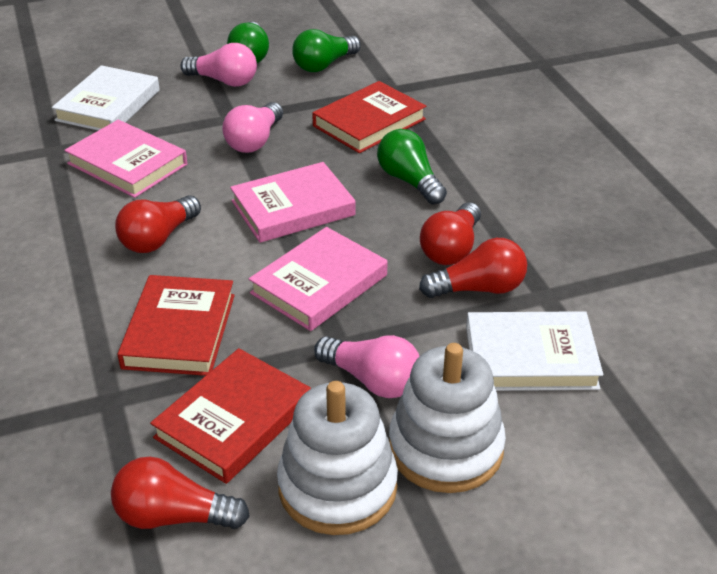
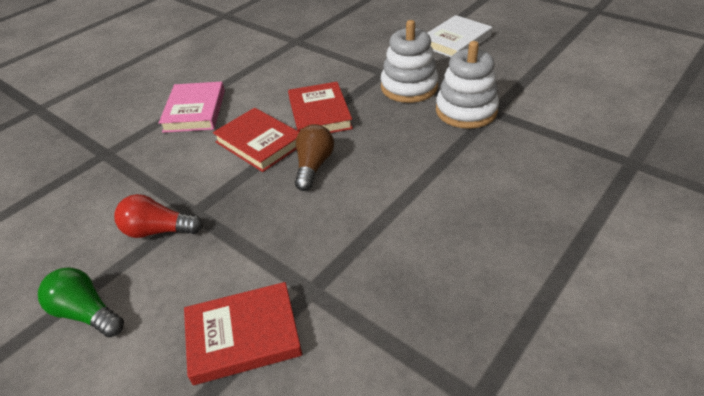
brown light bulb: 0 -> 1
green light bulb: 3 -> 1
pink book: 3 -> 1
pink light bulb: 3 -> 0
red light bulb: 4 -> 1
white book: 2 -> 1

